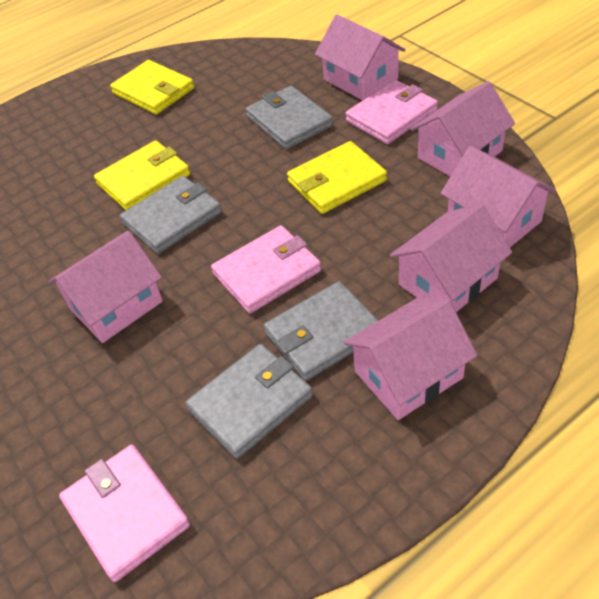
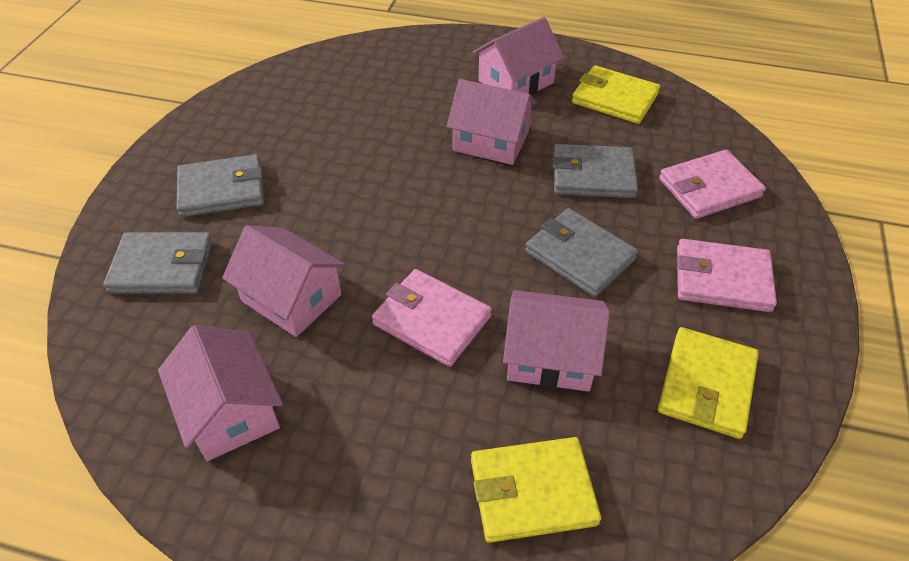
pink house: 6 -> 5

